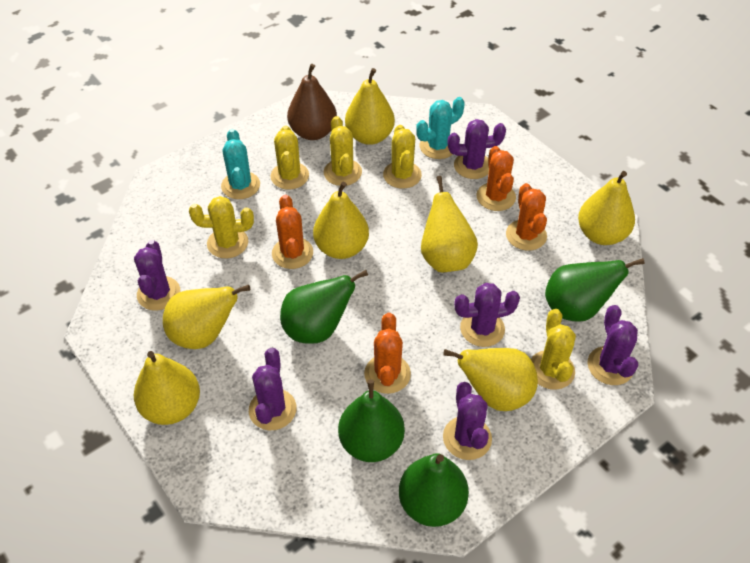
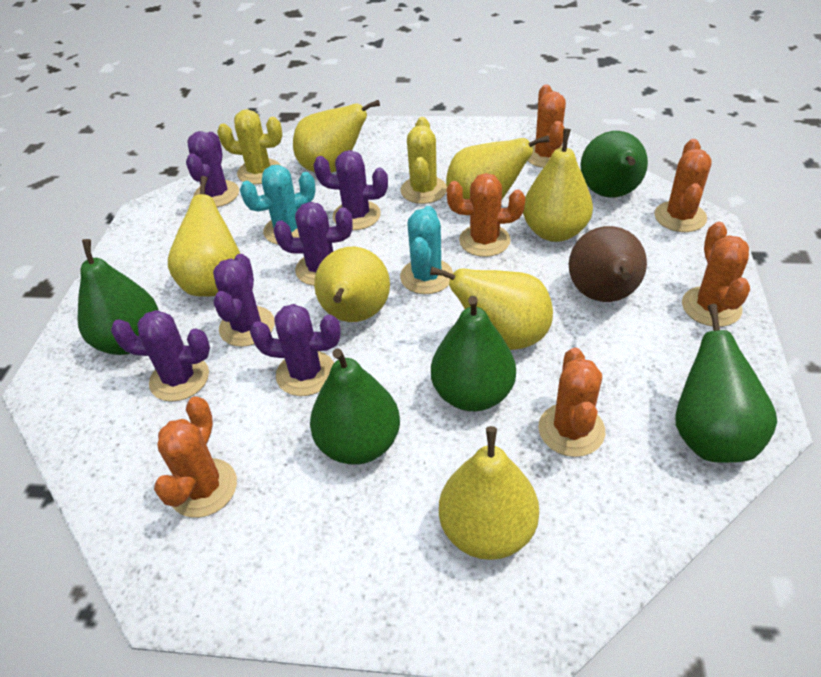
green pear: 4 -> 5
orange cactus: 4 -> 6
yellow cactus: 5 -> 2

